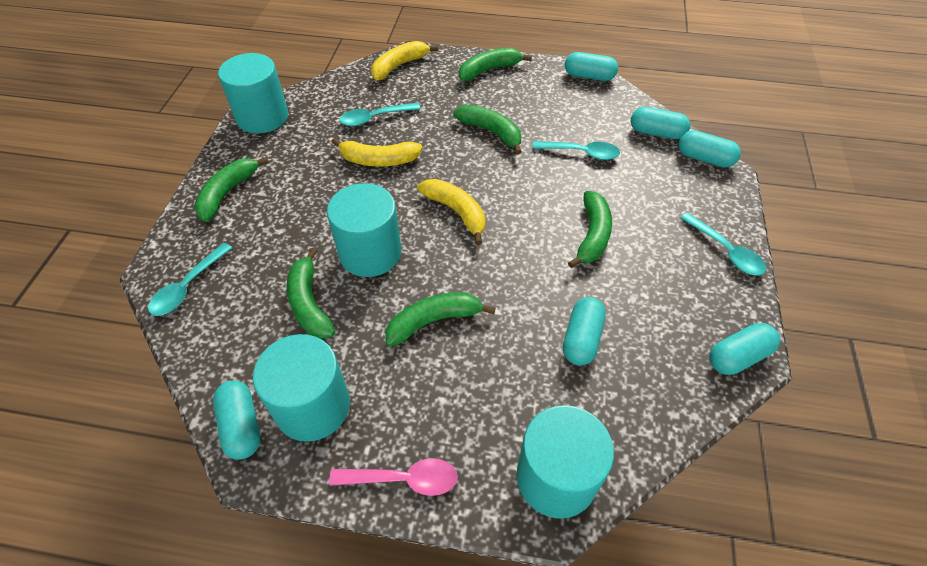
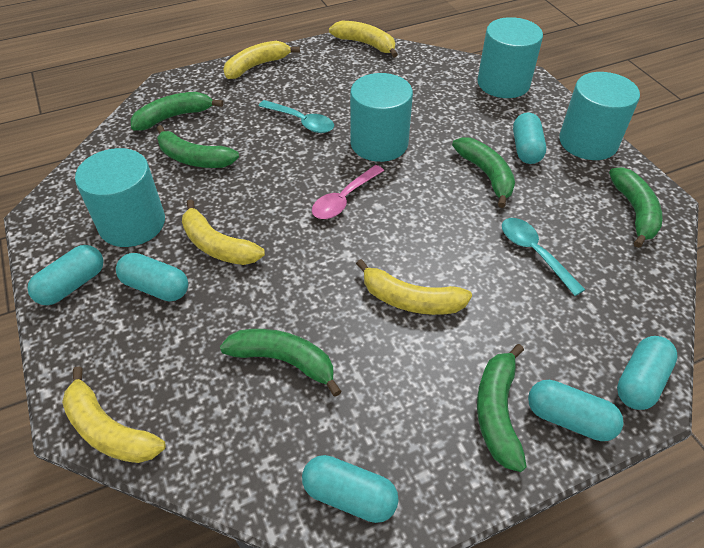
turquoise spoon: 4 -> 2
yellow banana: 3 -> 5

